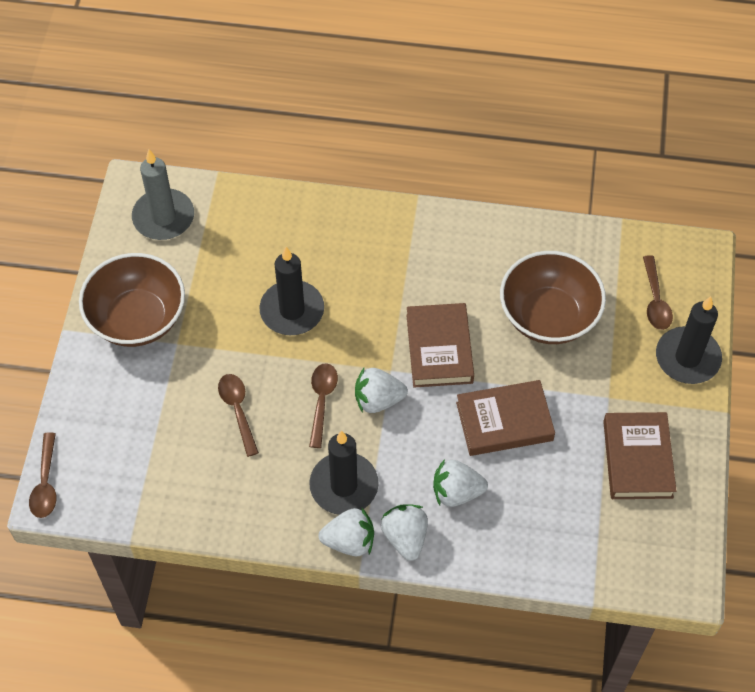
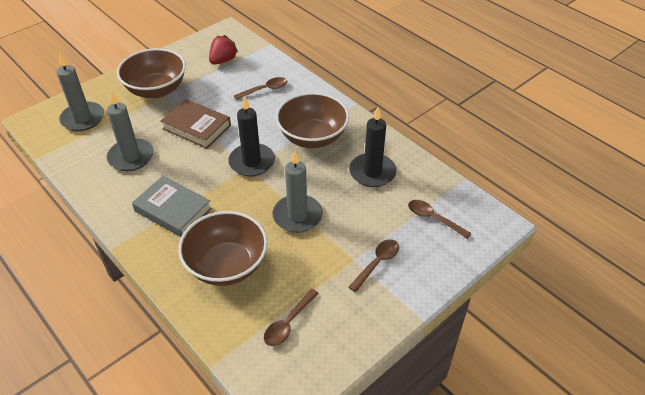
black candle: 3 -> 2
brown book: 3 -> 1
brown bowl: 2 -> 3
grey book: 0 -> 1
grey candle: 1 -> 3
red strawberry: 0 -> 1
white strawberry: 4 -> 0

